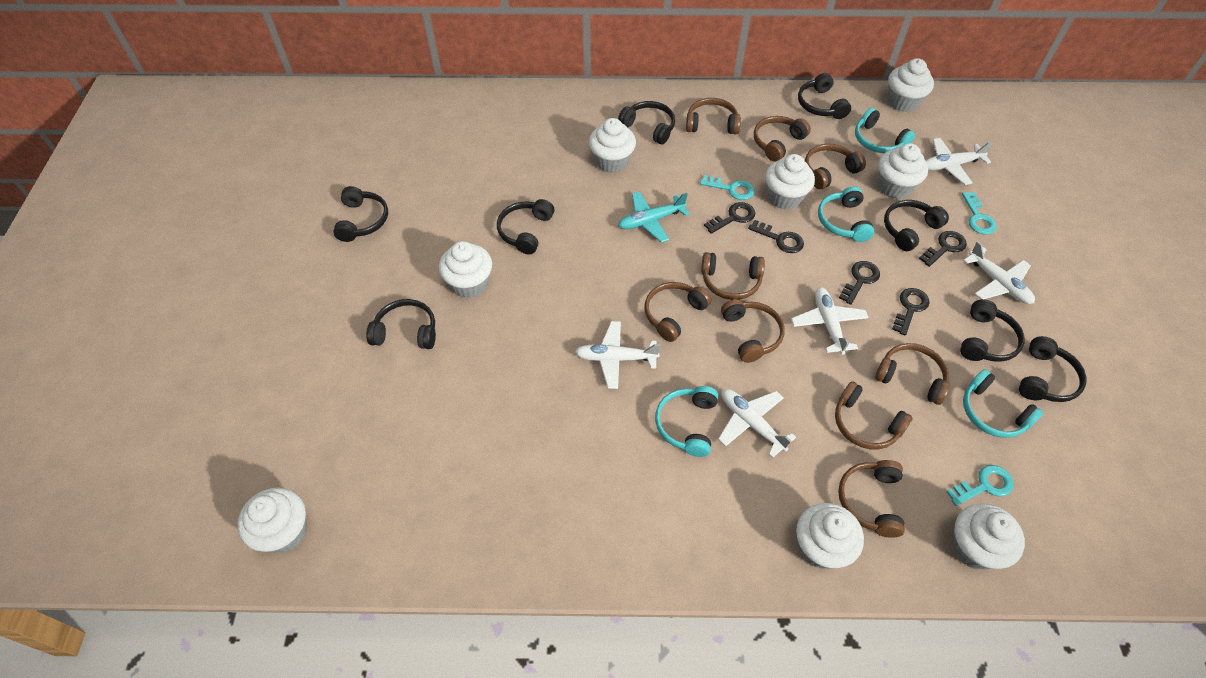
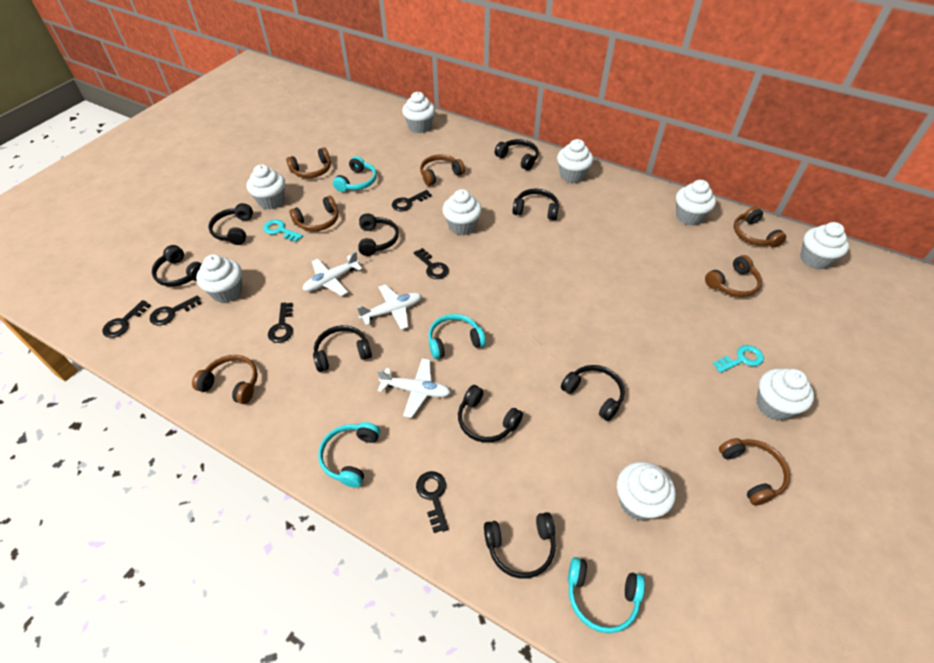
black headphones: 8 -> 9
black key: 5 -> 6
brown headphones: 9 -> 7
turquoise key: 3 -> 2
turquoise plane: 1 -> 0
white cupcake: 8 -> 9
white plane: 5 -> 3

